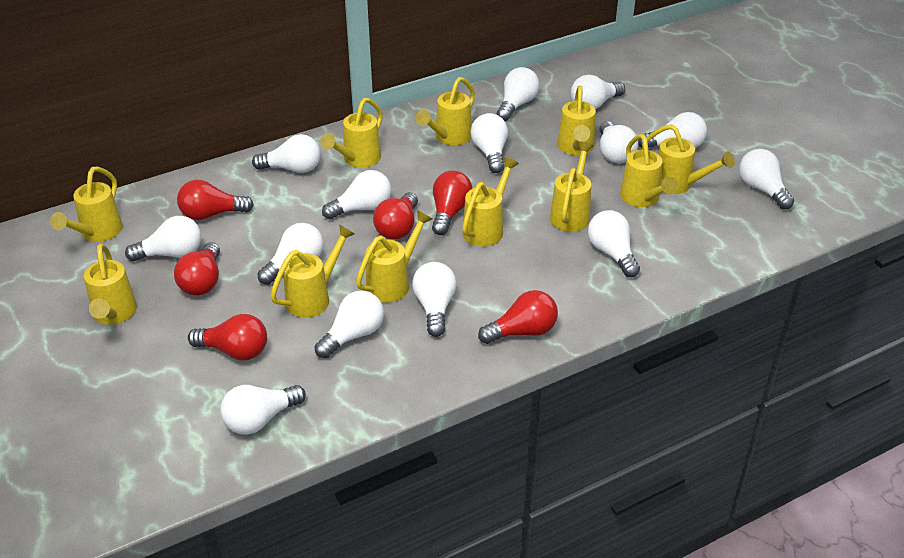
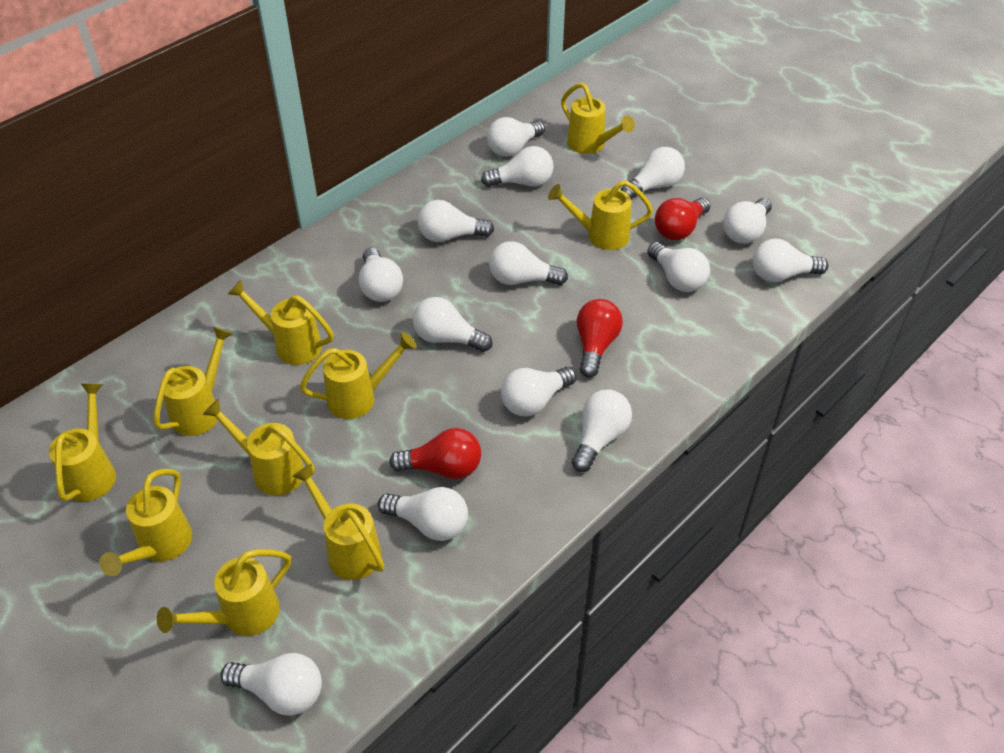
red light bulb: 6 -> 3
yellow watering can: 11 -> 10

